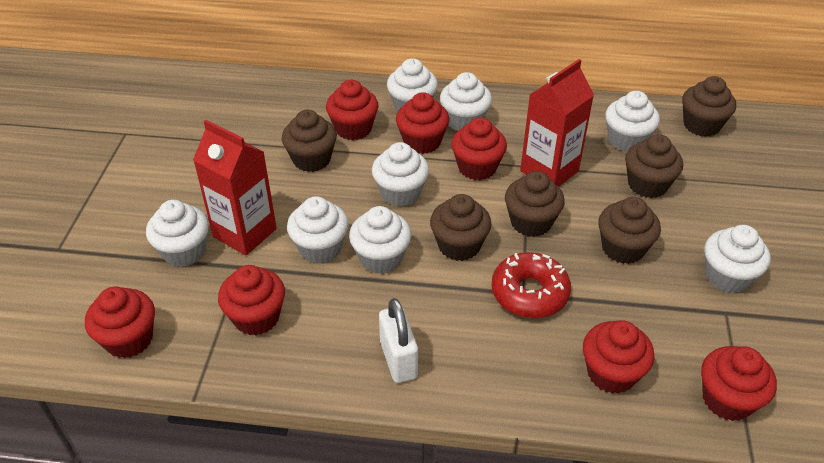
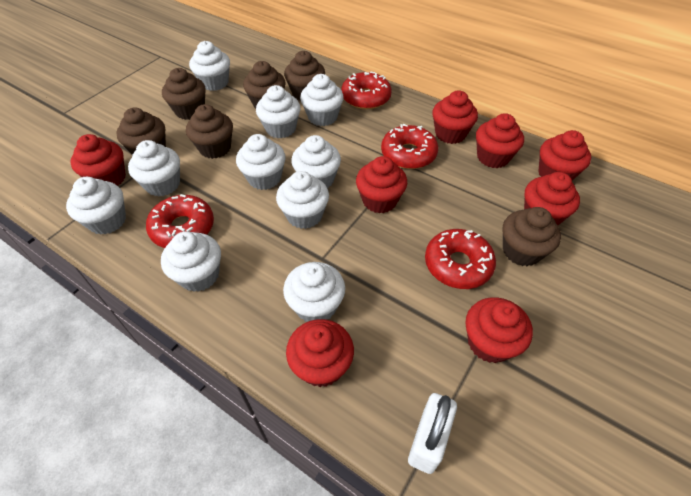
red carton: 2 -> 0
red cupcake: 7 -> 8
red donut: 1 -> 4
white cupcake: 8 -> 10

